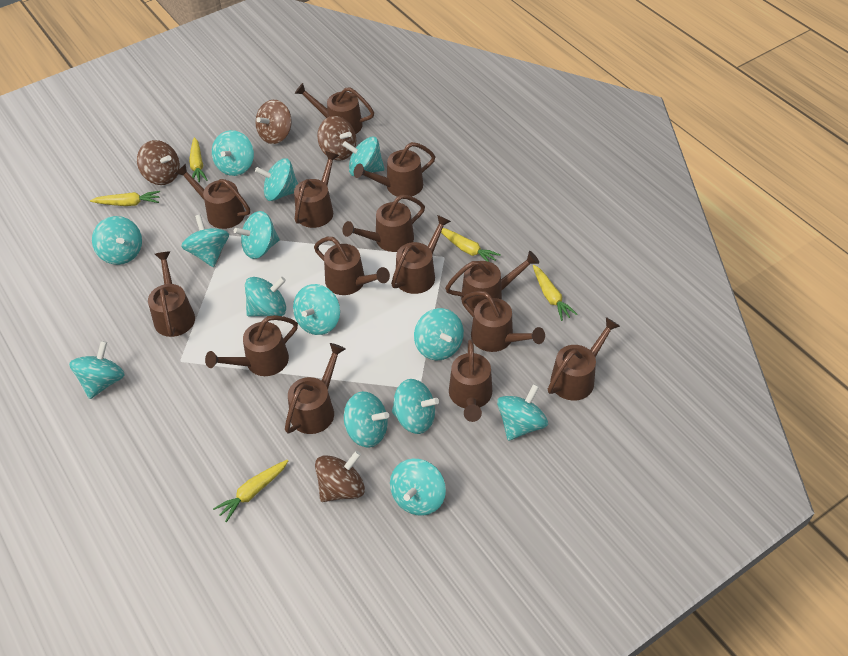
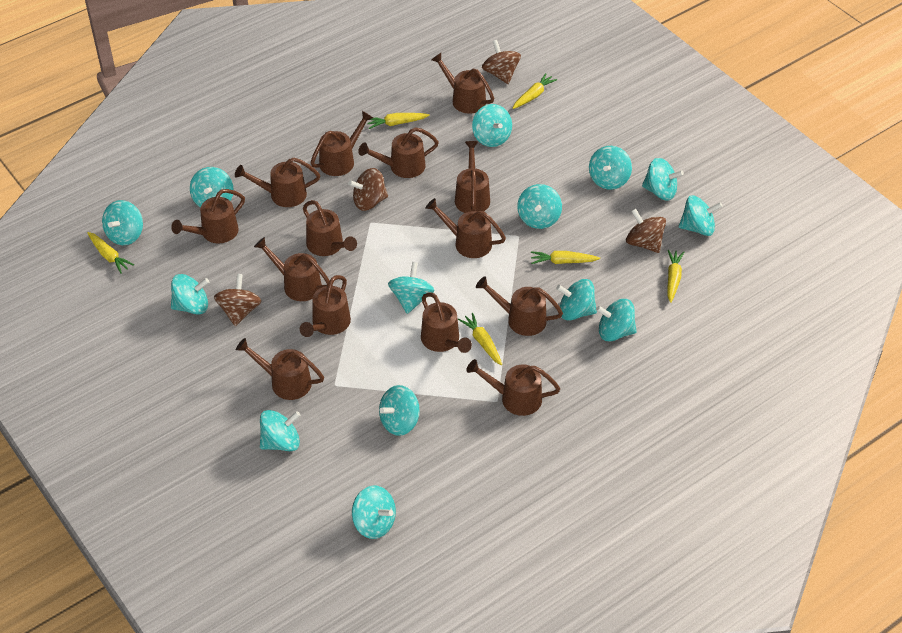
yellow carrot: 5 -> 6

